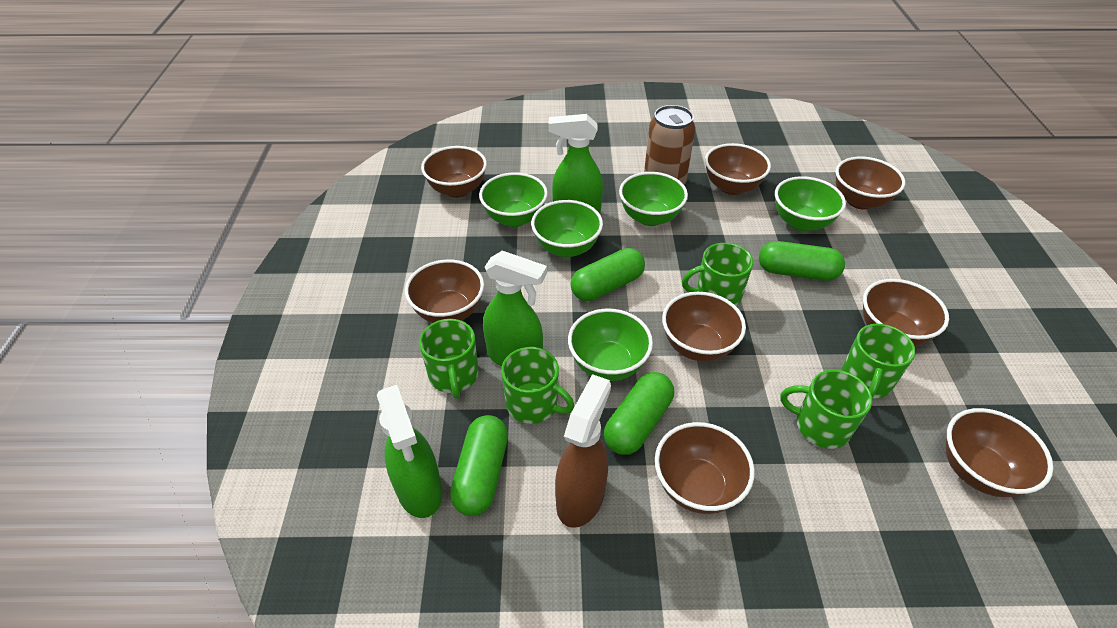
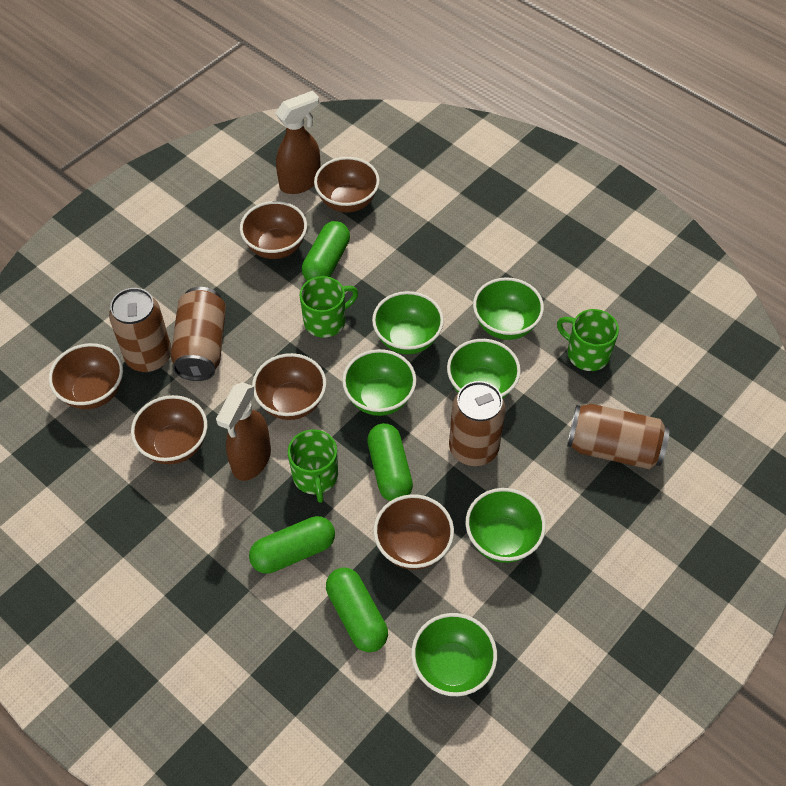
brown bowl: 8 -> 6
brown can: 1 -> 4
brown spray bottle: 1 -> 2
green bowl: 5 -> 6
green mug: 5 -> 3
green spray bottle: 3 -> 0

